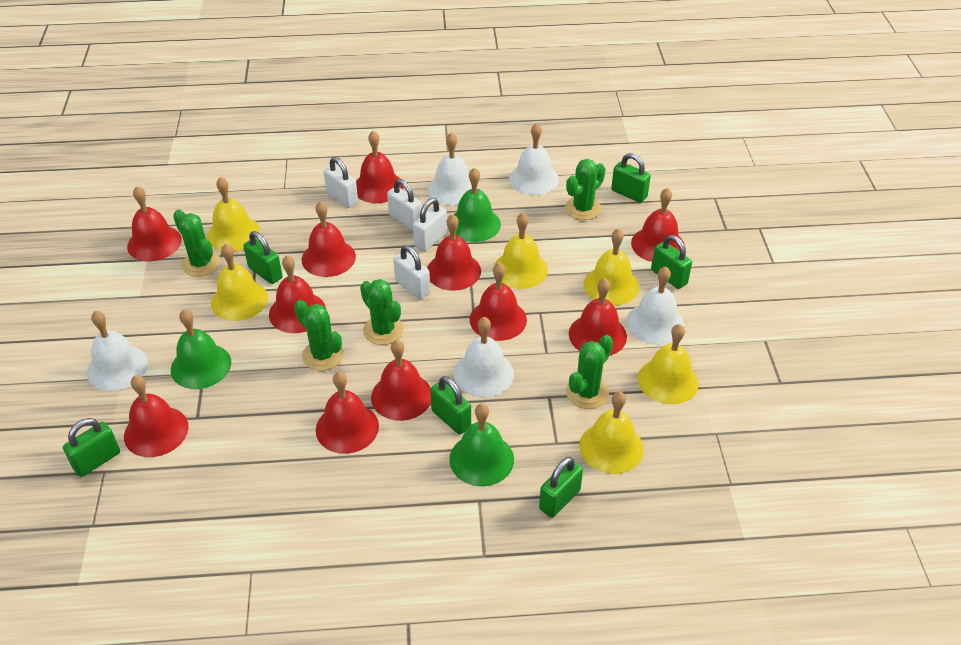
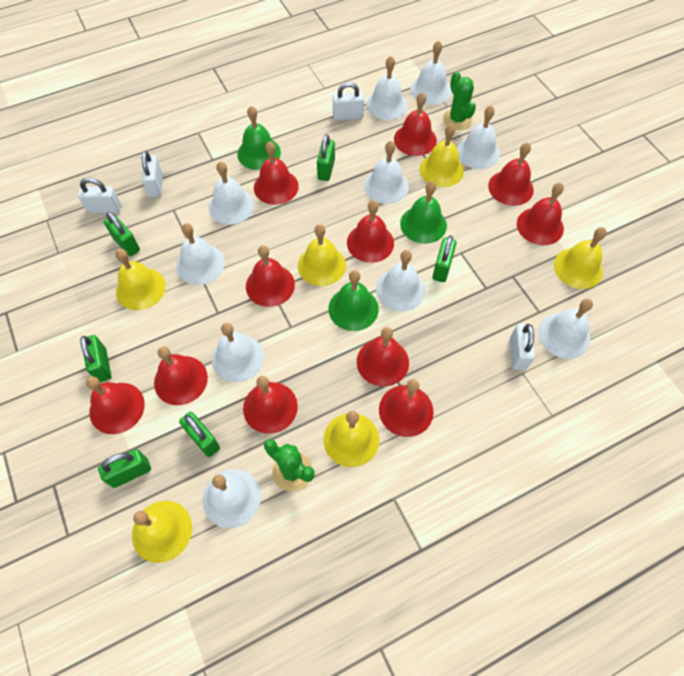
green cactus: 5 -> 2
white bell: 5 -> 10

